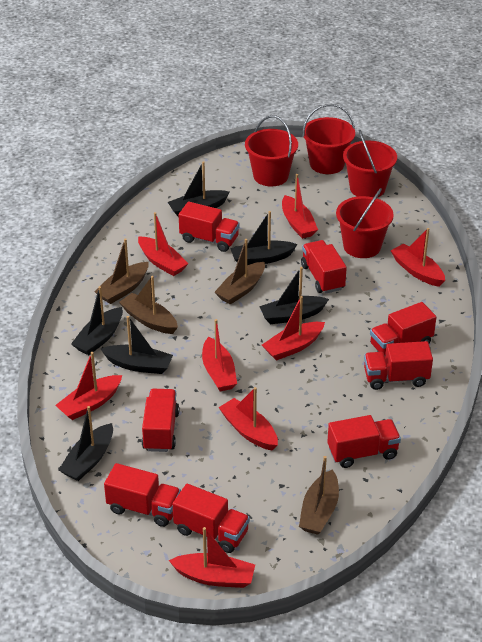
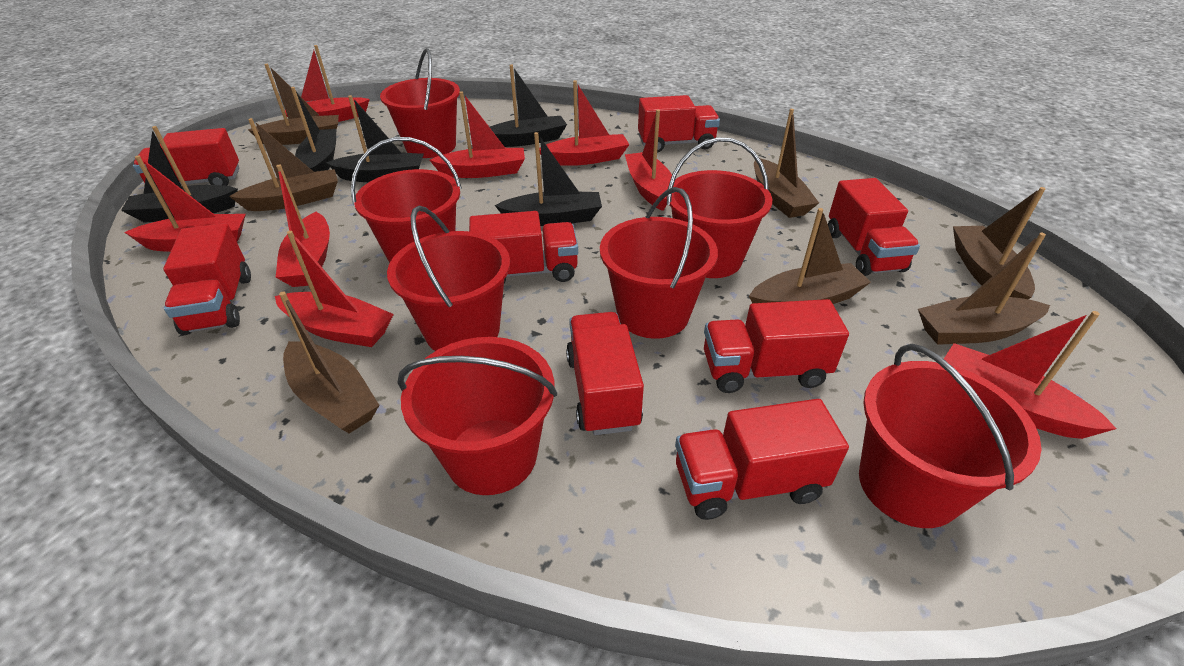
black boat: 6 -> 5
brown boat: 4 -> 7
red bucket: 4 -> 7

